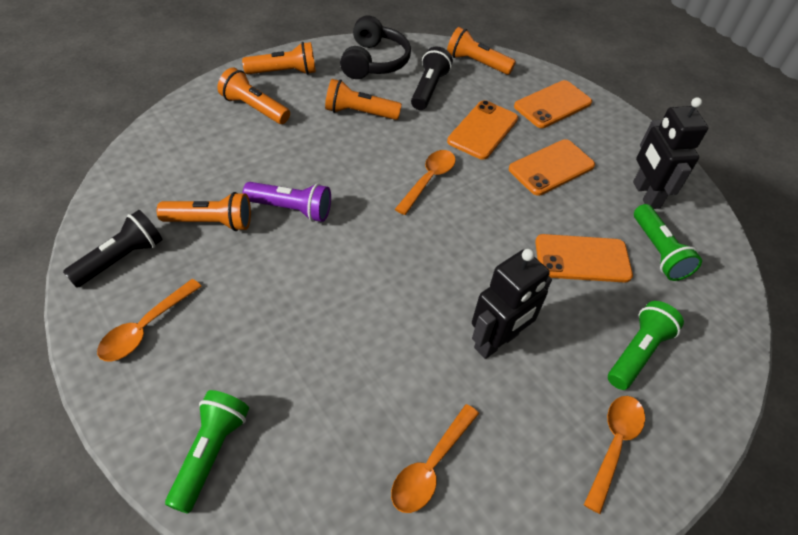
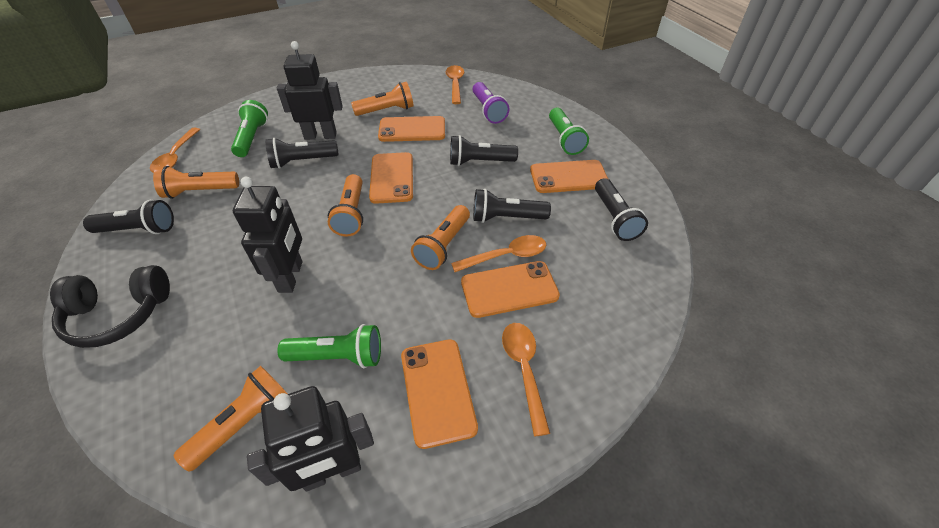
black flashlight: 2 -> 5
black robot: 2 -> 3
orange phone: 4 -> 5

